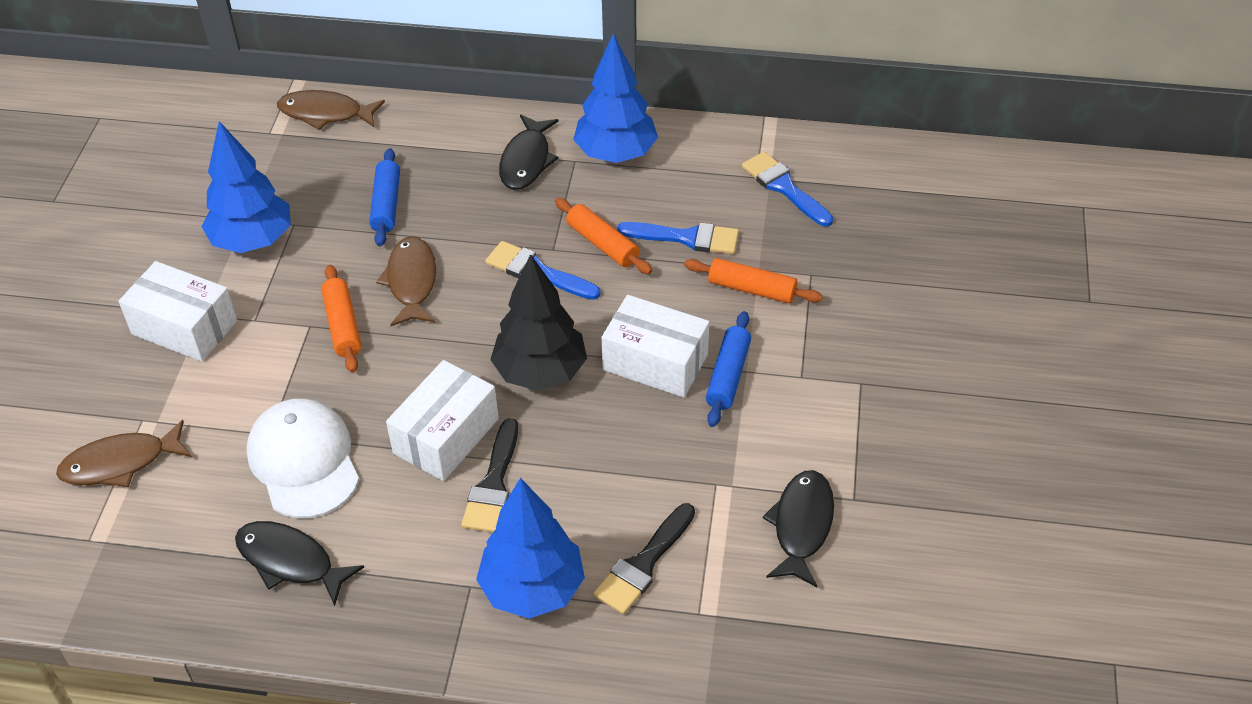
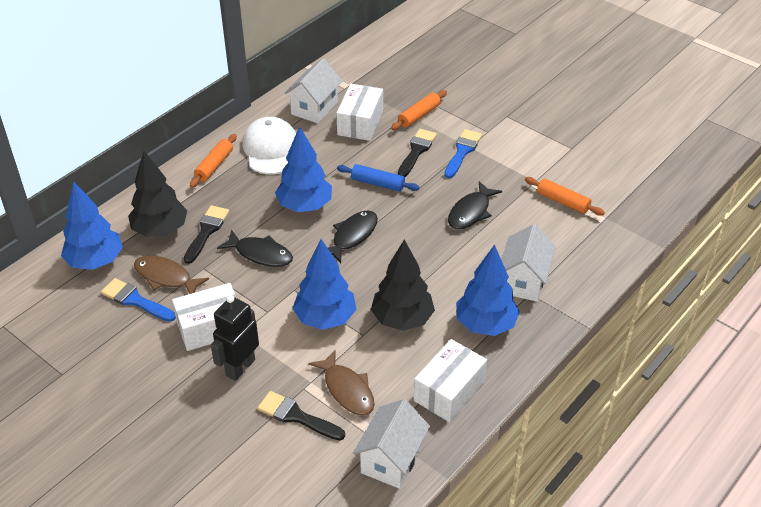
black brush: 2 -> 3
black robot: 0 -> 1
black tree: 1 -> 2
blue brush: 3 -> 2
blue rolling pin: 2 -> 1
blue tree: 3 -> 4
brown fish: 3 -> 2
white house: 0 -> 3

